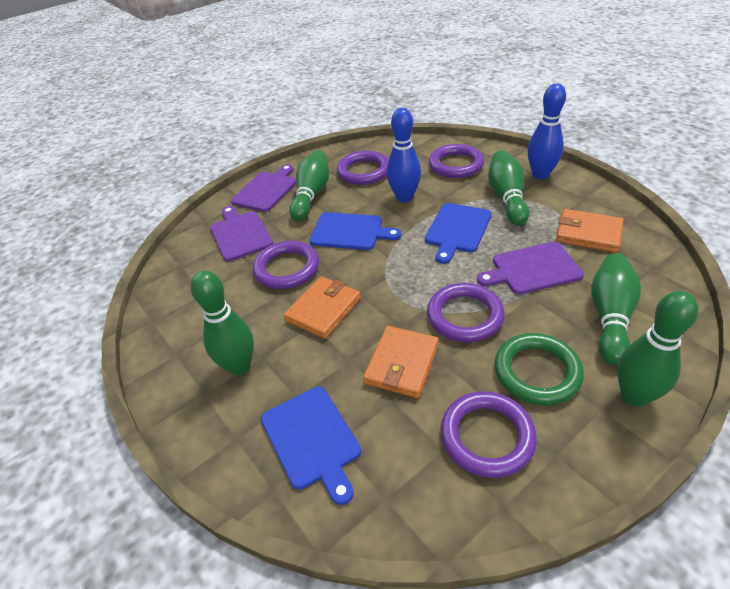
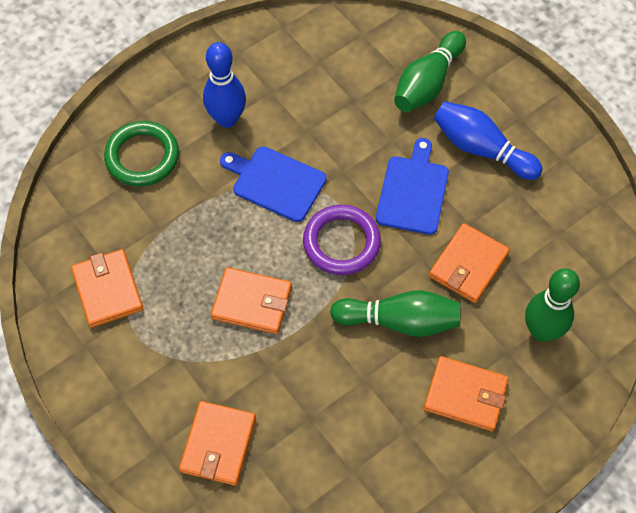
blue cutting board: 3 -> 2
green bowling pin: 5 -> 3
orange wallet: 3 -> 5
purple cutting board: 3 -> 0
purple ring: 5 -> 1

